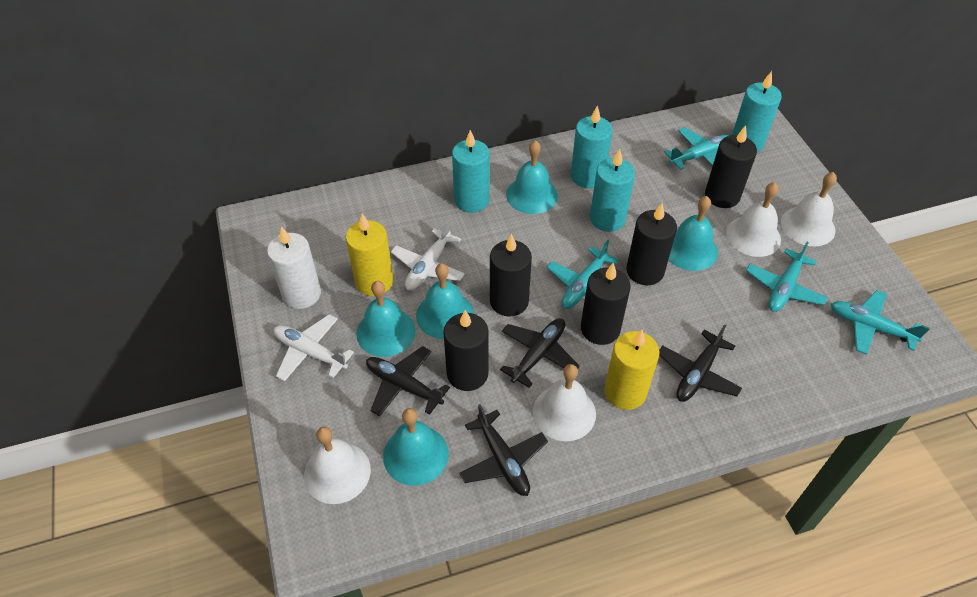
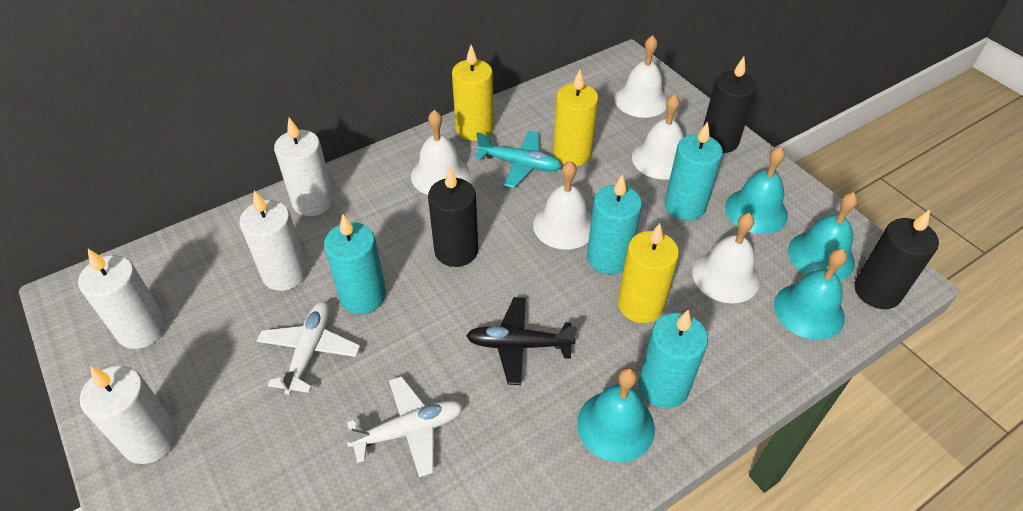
black candle: 5 -> 3
black plane: 4 -> 1
turquoise bell: 5 -> 4
turquoise plane: 4 -> 1
white bell: 4 -> 5
white candle: 1 -> 4
yellow candle: 2 -> 3

